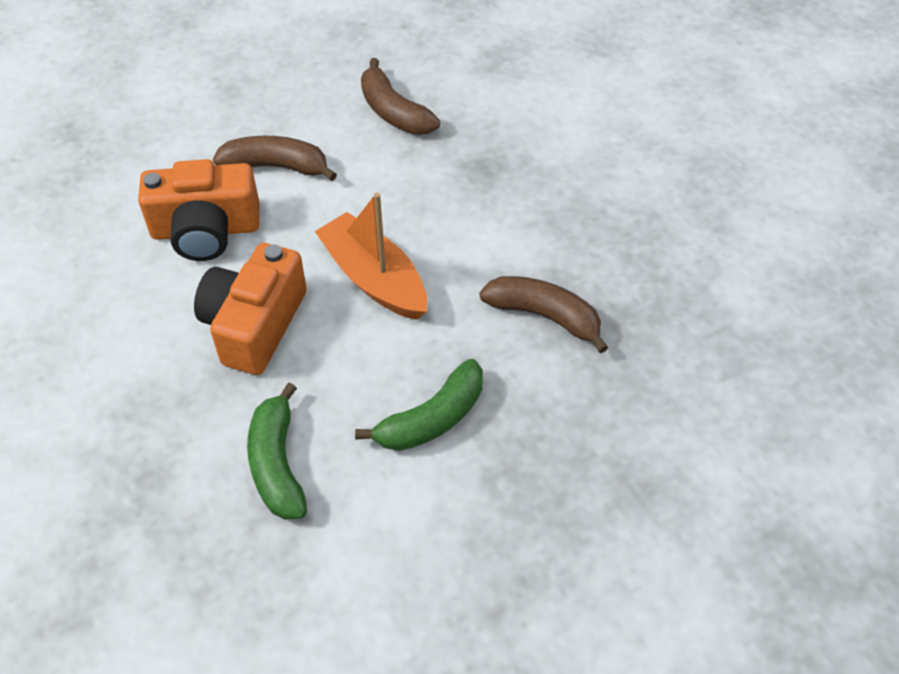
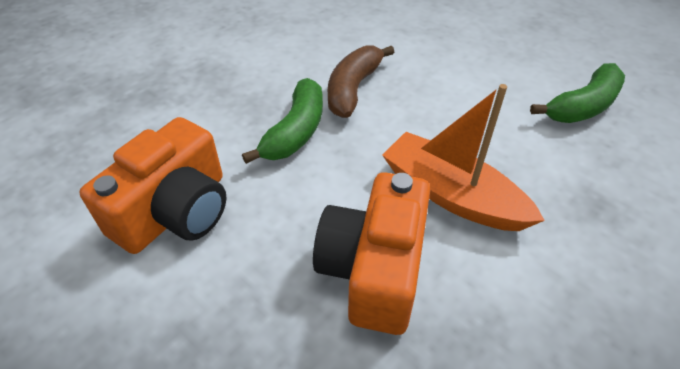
brown banana: 3 -> 1

